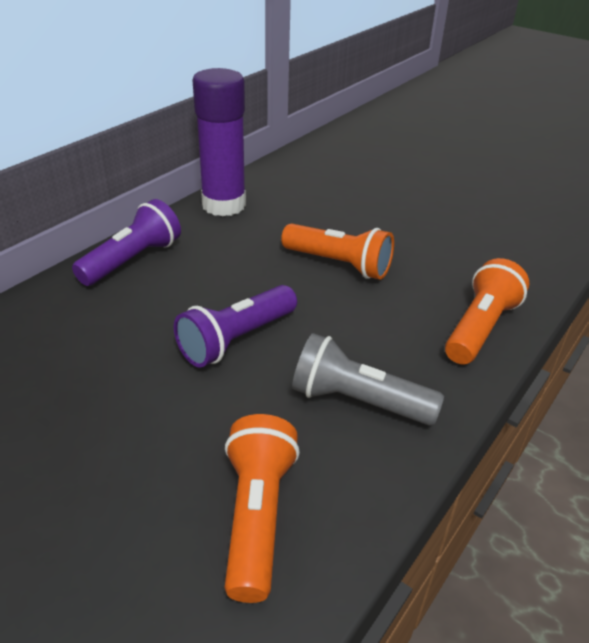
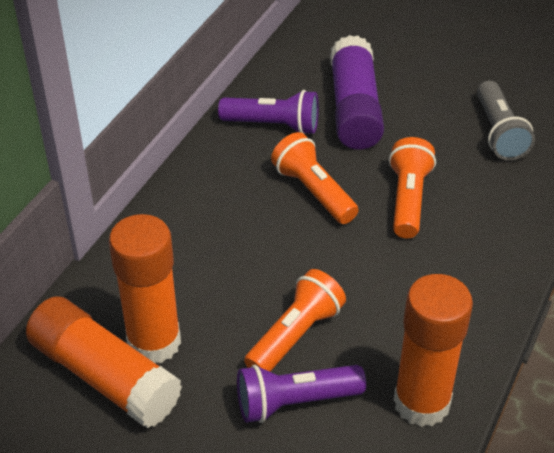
orange glue stick: 0 -> 3

